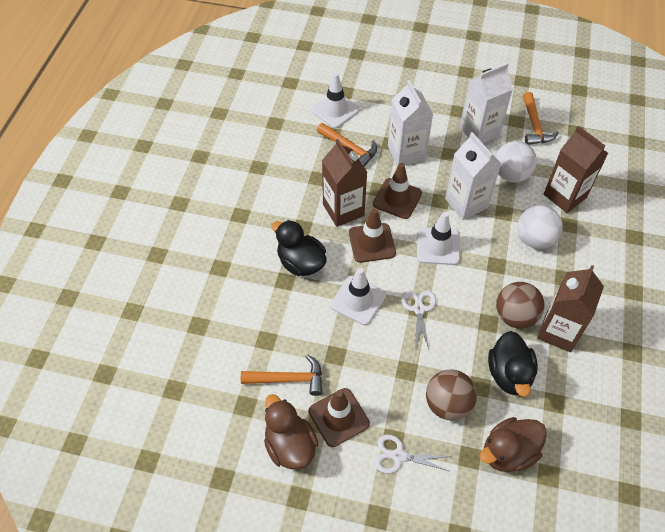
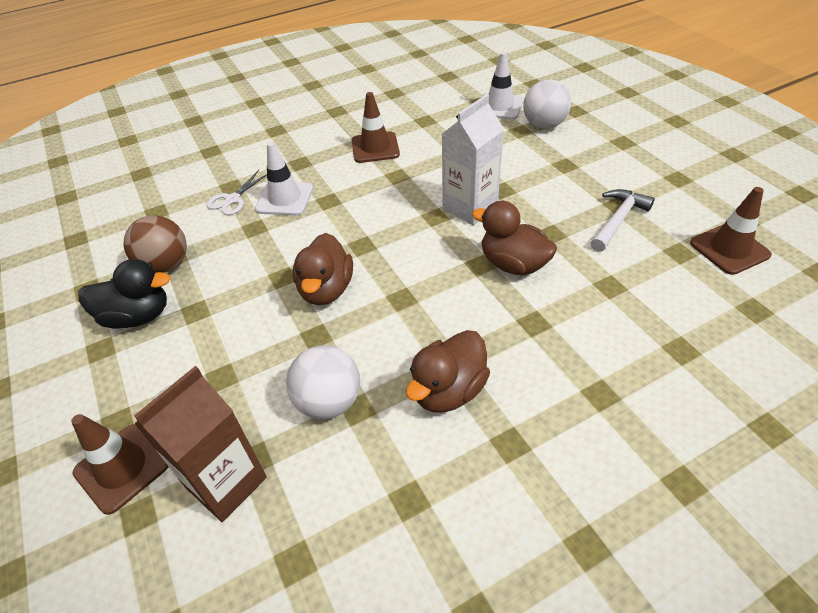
black duck: 2 -> 1
brown ball: 2 -> 1
brown carton: 3 -> 1
brown duck: 2 -> 3
orange hammer: 3 -> 0
white carton: 3 -> 1
white hammer: 0 -> 1
white scissors: 2 -> 1
white traffic cone: 3 -> 2

